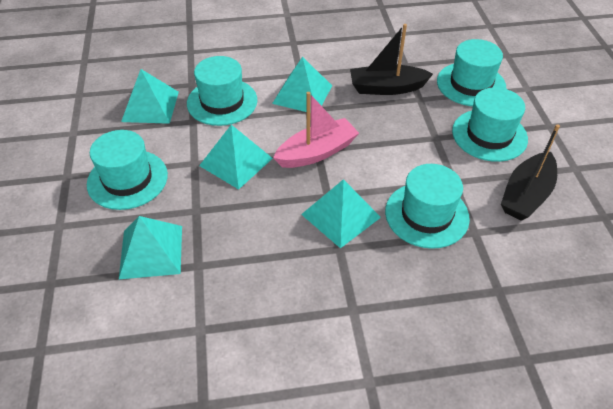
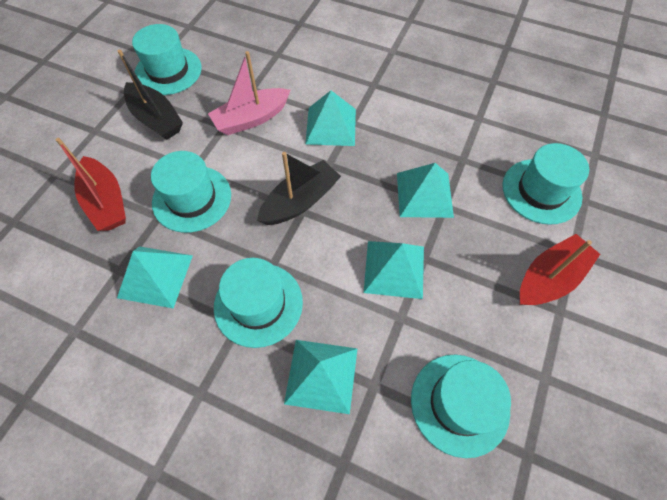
red boat: 0 -> 2

